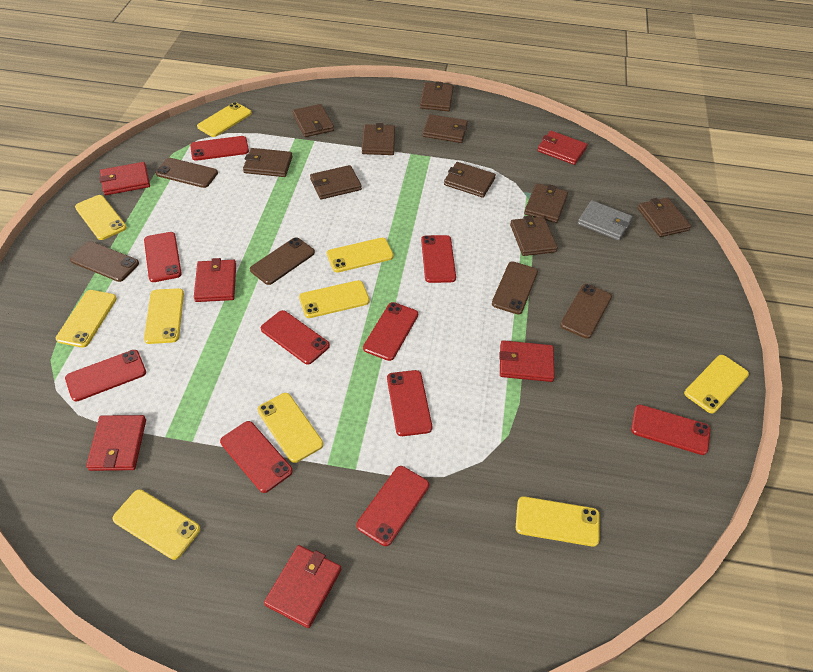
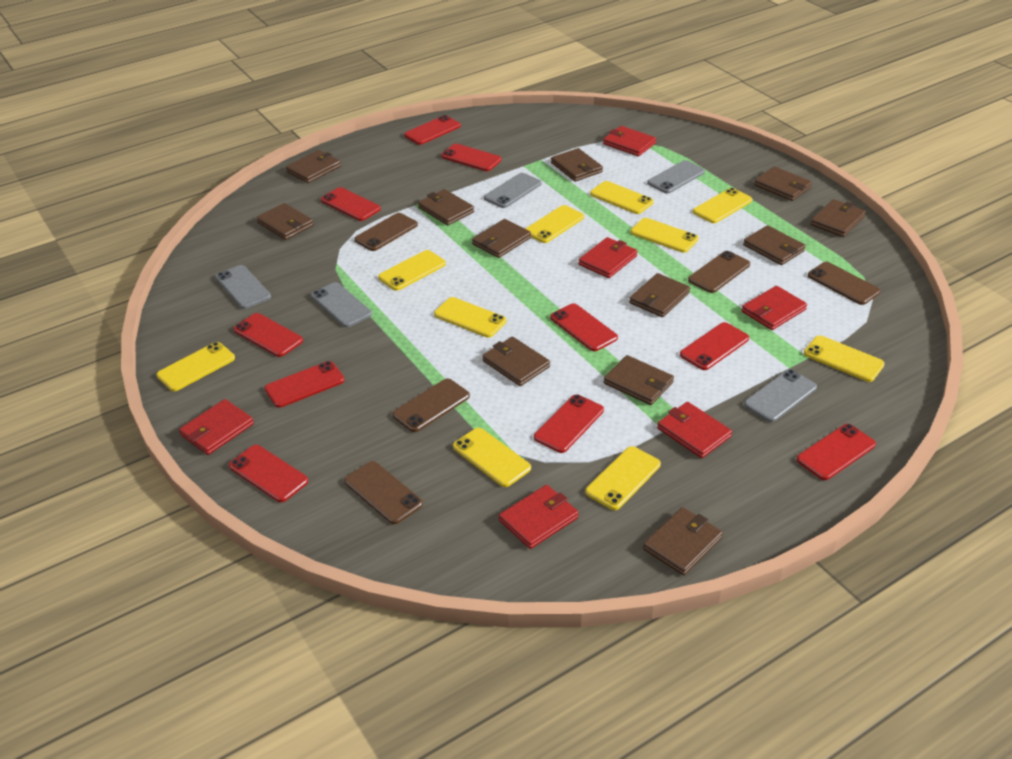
brown wallet: 10 -> 12
grey phone: 0 -> 5
grey wallet: 1 -> 0

